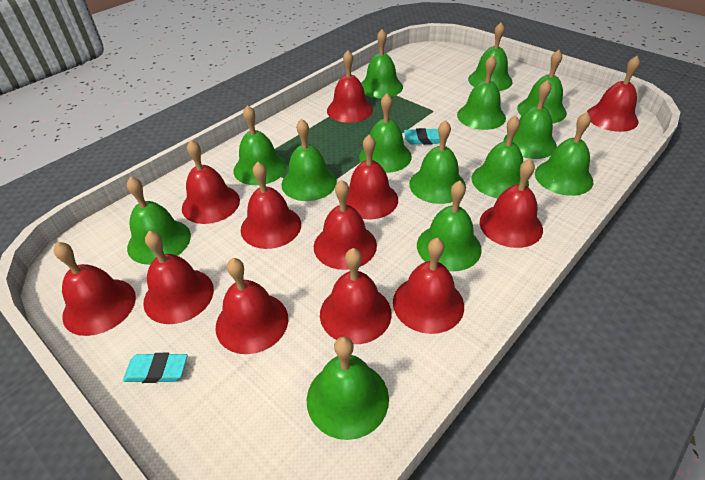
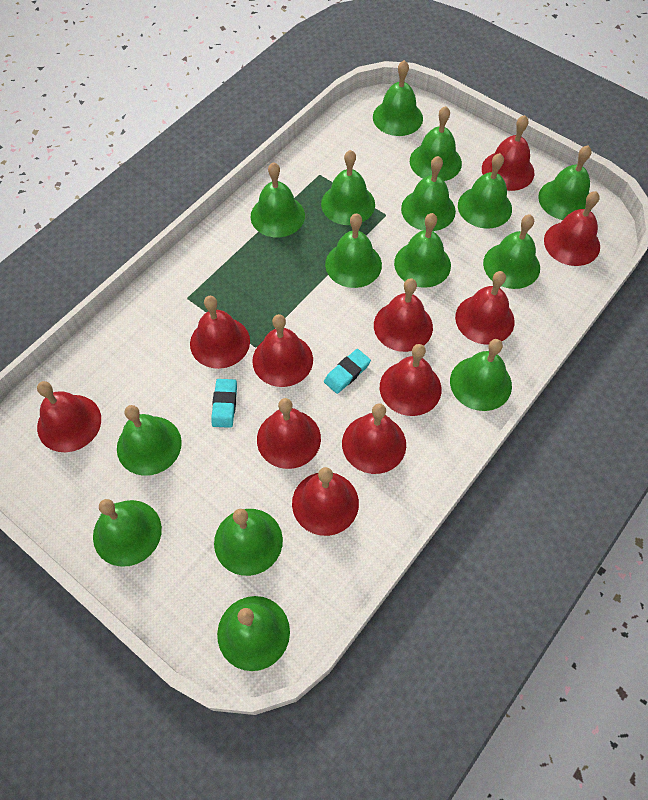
green bell: 14 -> 15
red bell: 12 -> 11

